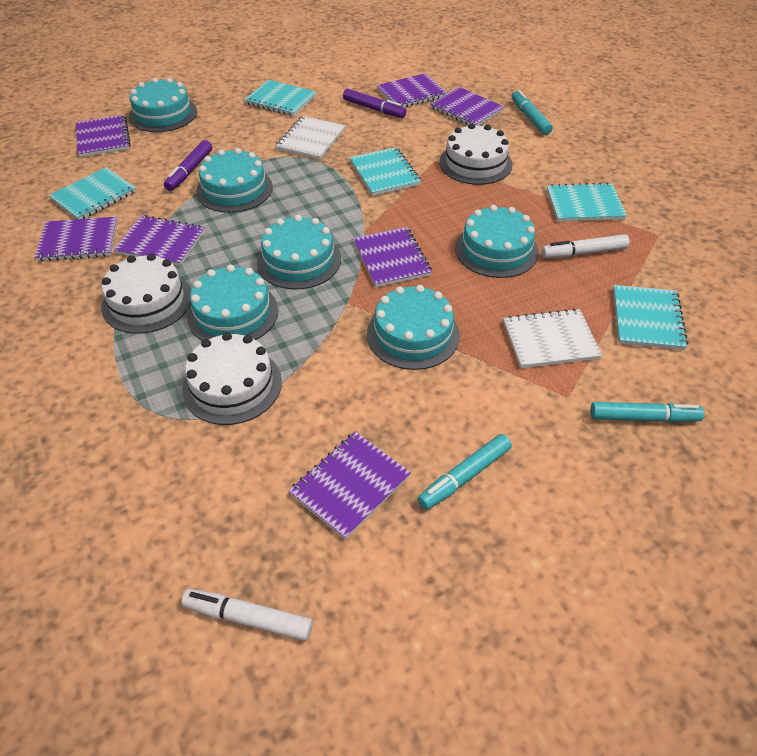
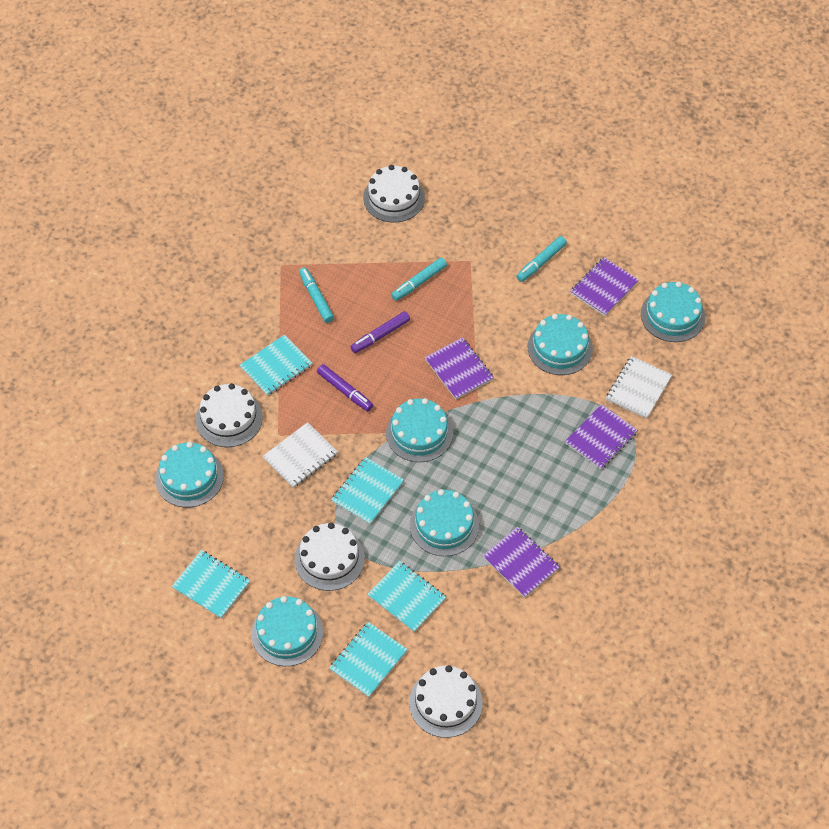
purple notebook: 7 -> 4
white cake: 3 -> 4
white marker: 2 -> 0

